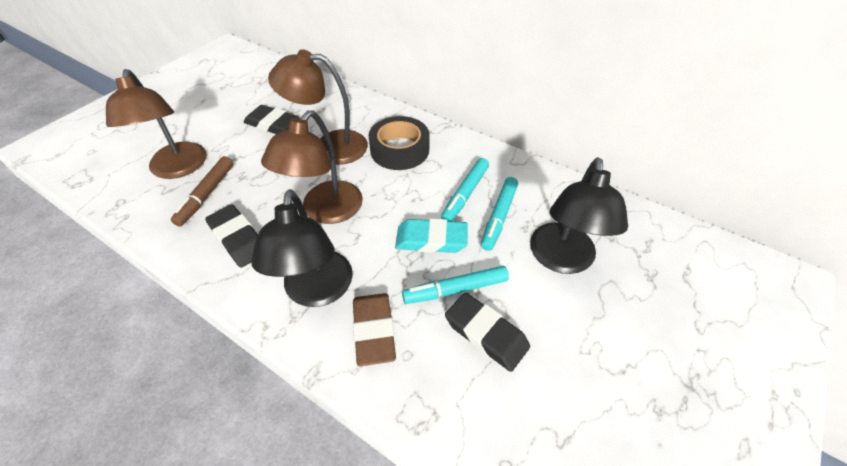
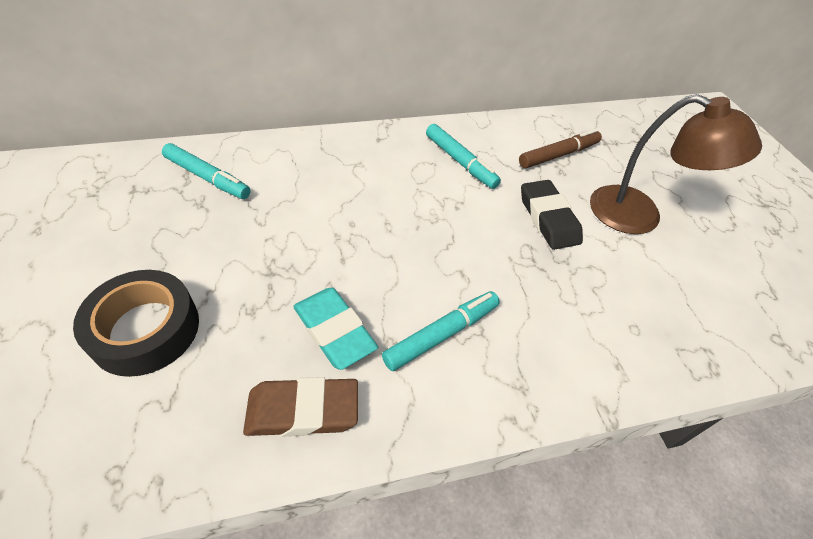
black eraser: 3 -> 1
black lamp: 2 -> 0
brown lamp: 3 -> 1

